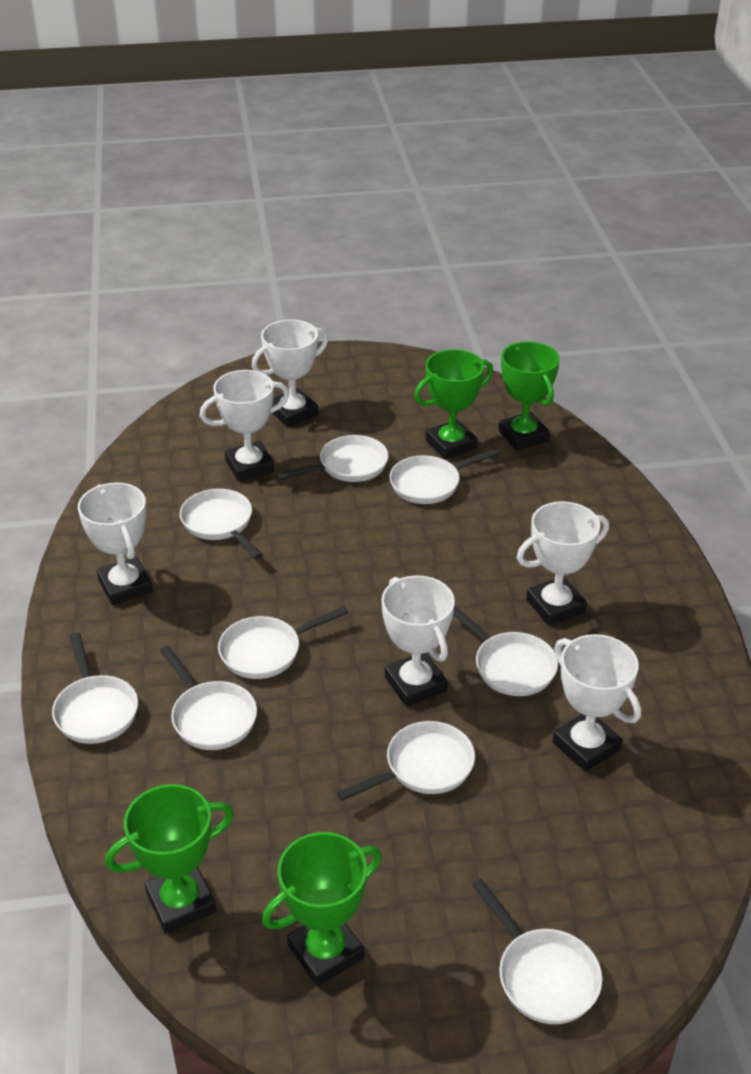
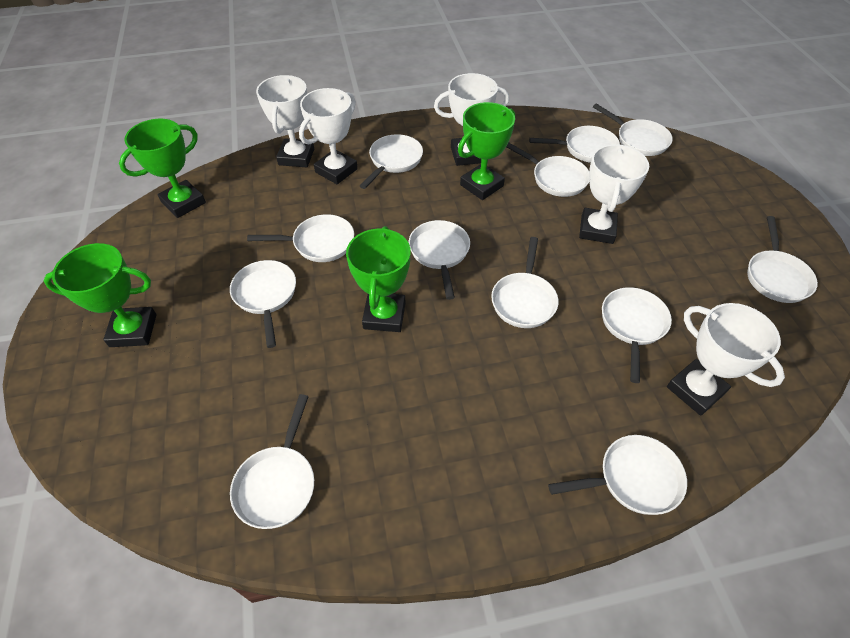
white pan: 9 -> 12
white trophy: 6 -> 5

